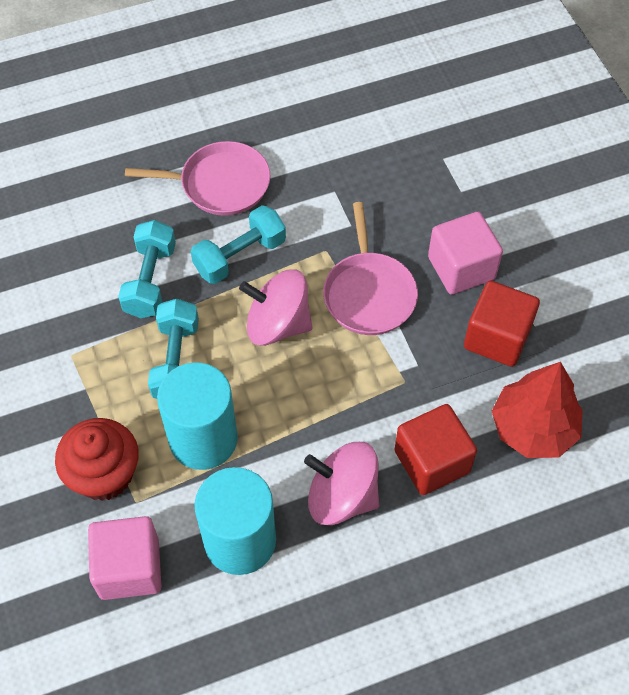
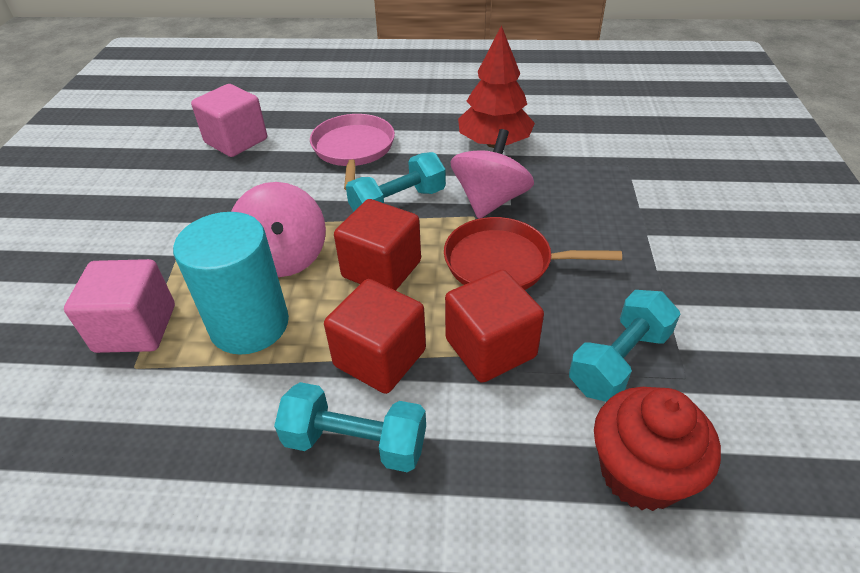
pink pan: 2 -> 1
red cube: 2 -> 3
red pan: 0 -> 1
turquoise cylinder: 2 -> 1

